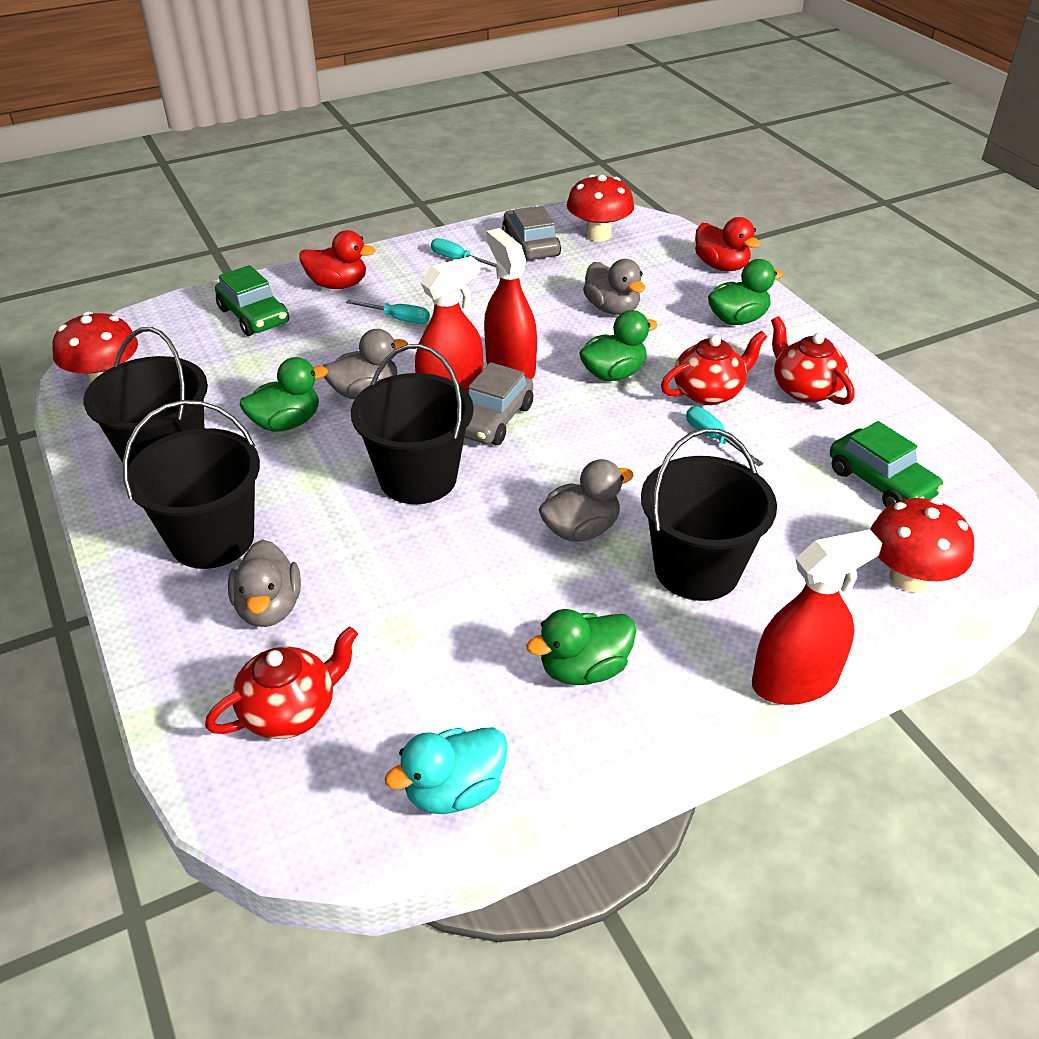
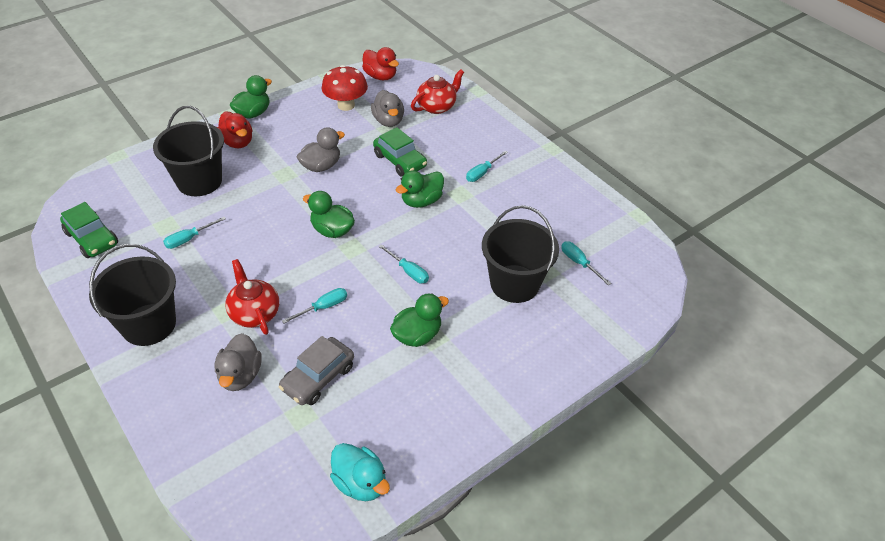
black bucket: 4 -> 3
grey car: 2 -> 1
grey duck: 4 -> 3
red mushroom: 3 -> 1
red spray bottle: 3 -> 0
red teapot: 3 -> 2
turquoise screwdriver: 3 -> 5

